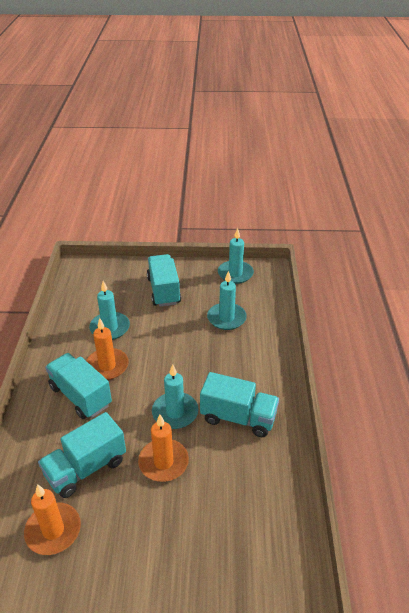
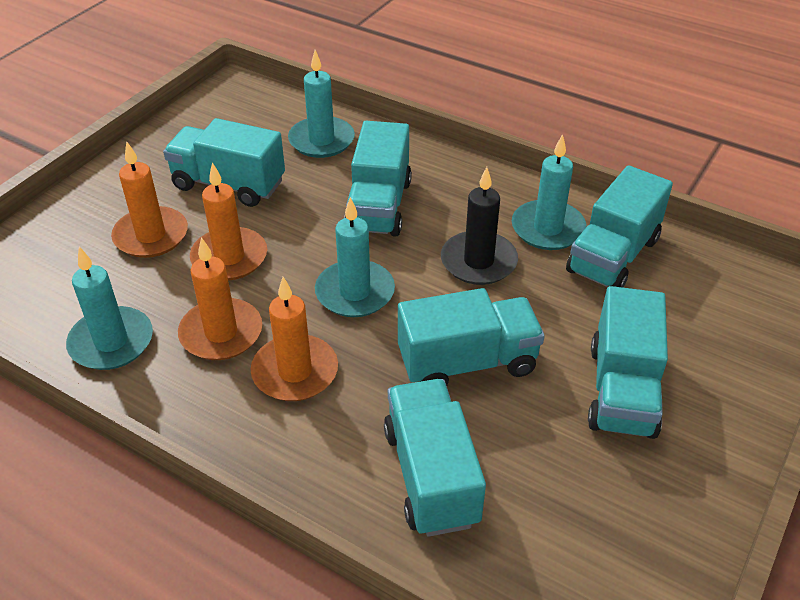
black candle: 0 -> 1
orange candle: 3 -> 4
turquoise truck: 4 -> 6

